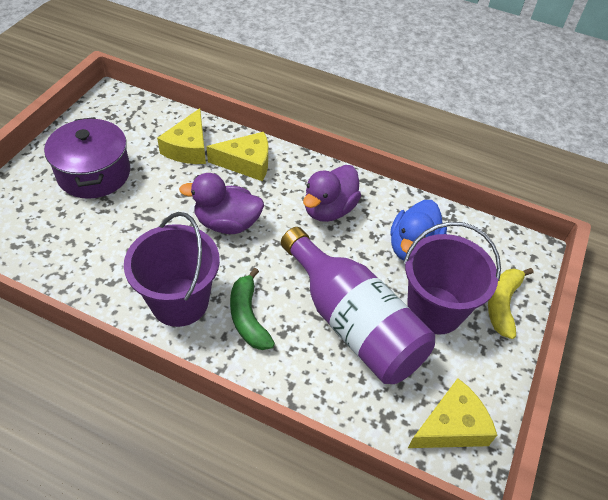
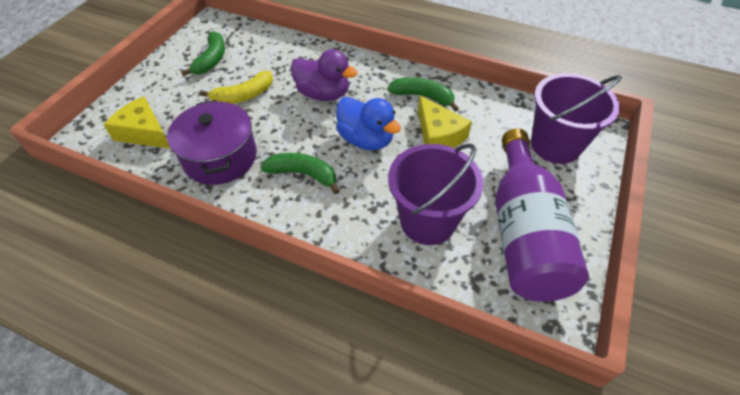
green banana: 1 -> 3
purple duck: 2 -> 1
yellow cheese: 3 -> 2

